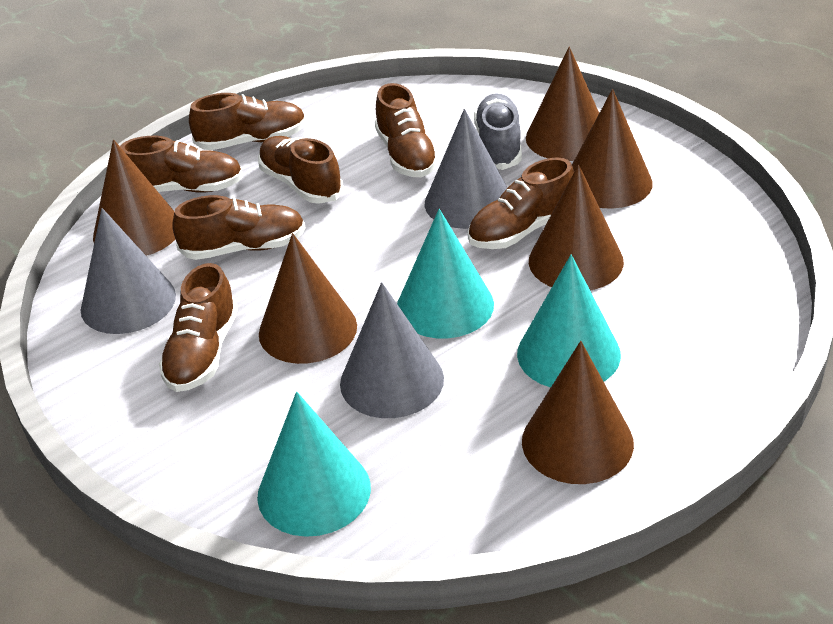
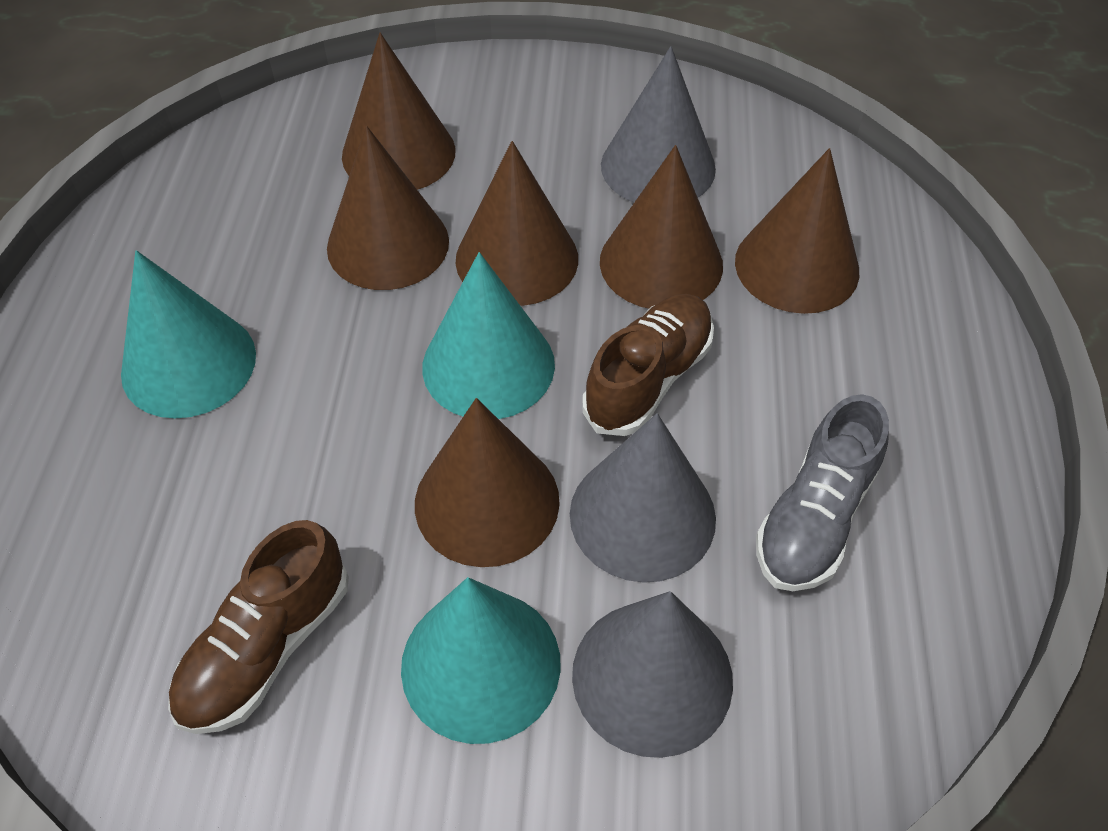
brown shoe: 7 -> 2

